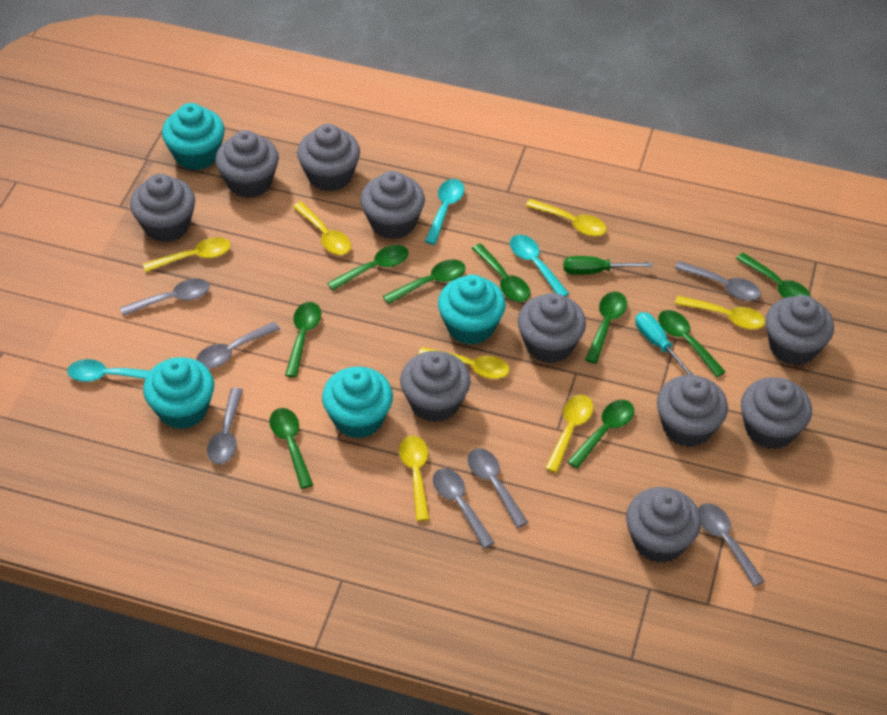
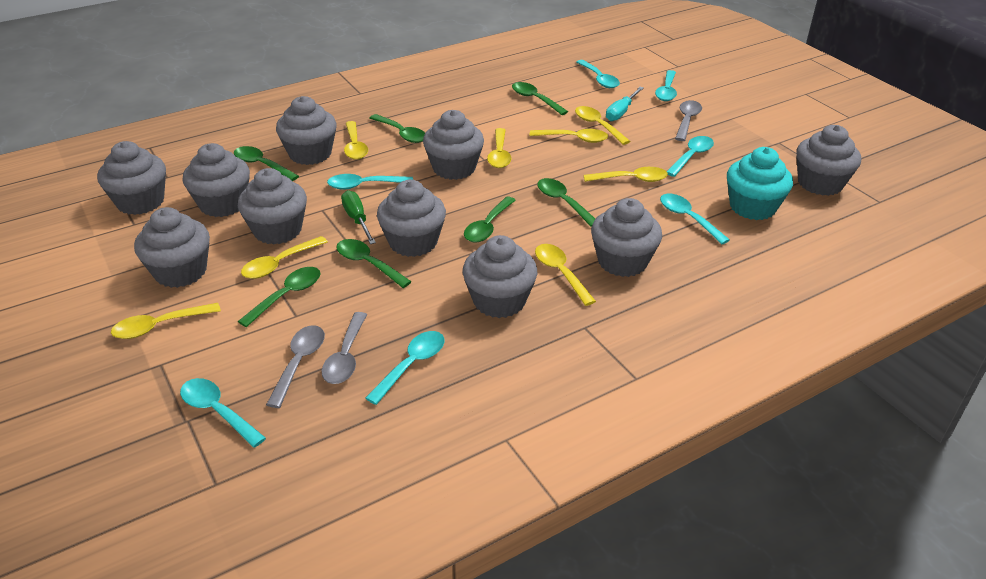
green spoon: 9 -> 7
grey spoon: 7 -> 3
turquoise cupcake: 4 -> 1
turquoise spoon: 3 -> 7
yellow spoon: 7 -> 8

